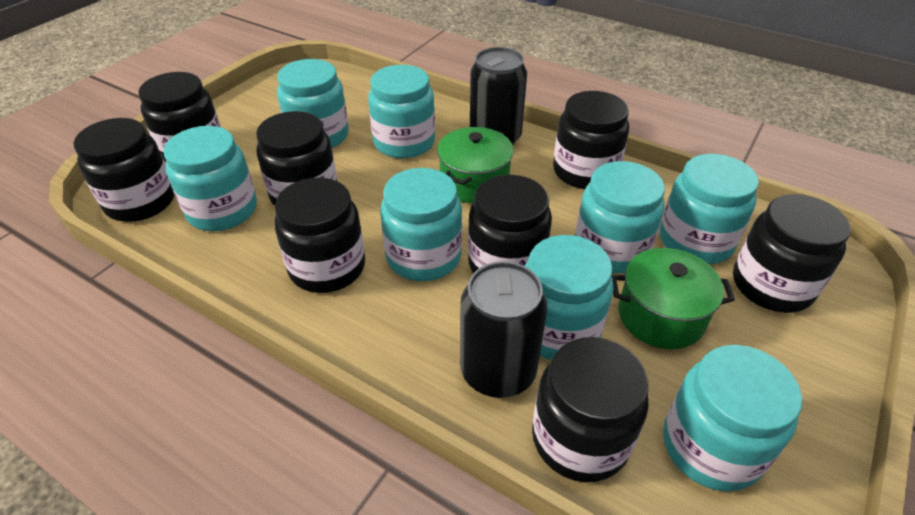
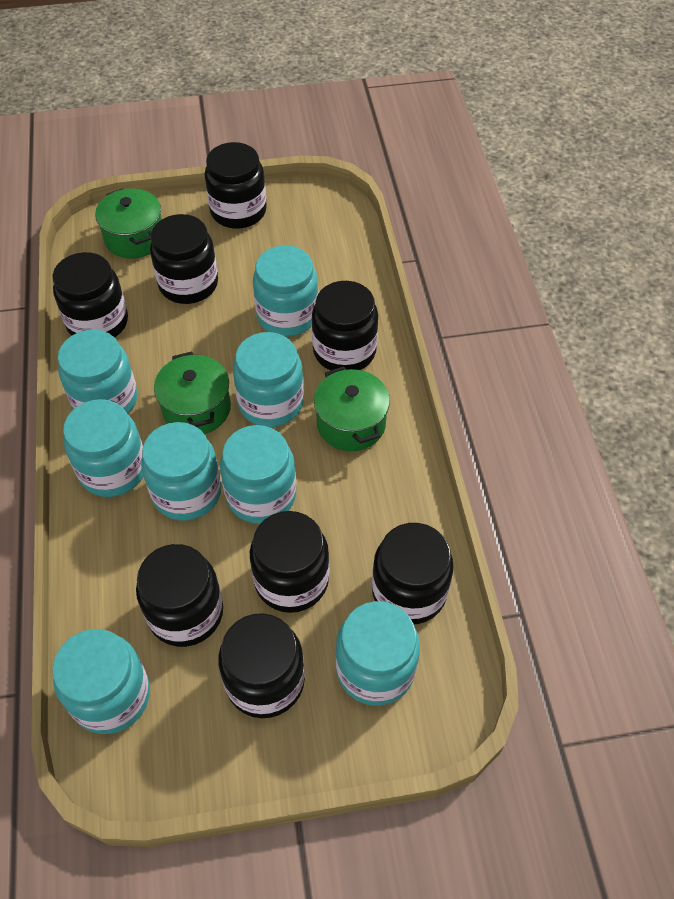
black can: 2 -> 0
green pot: 2 -> 3

